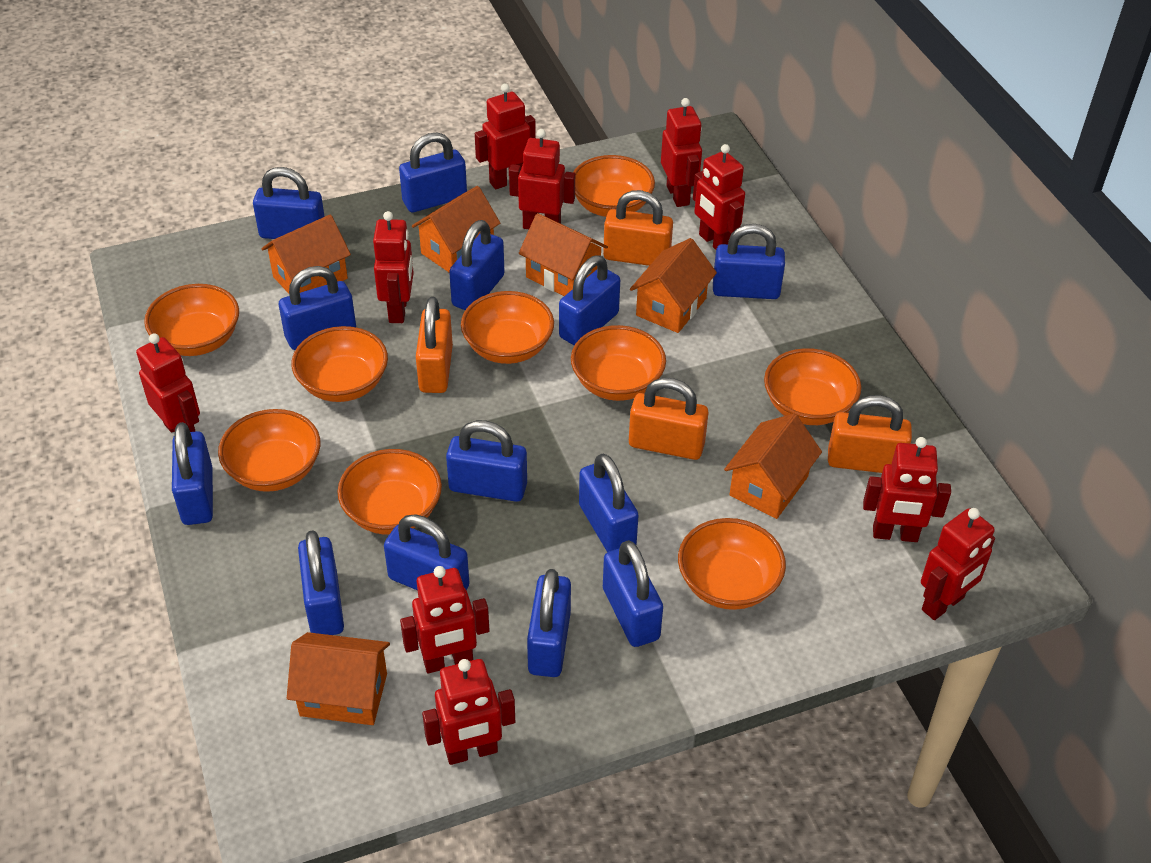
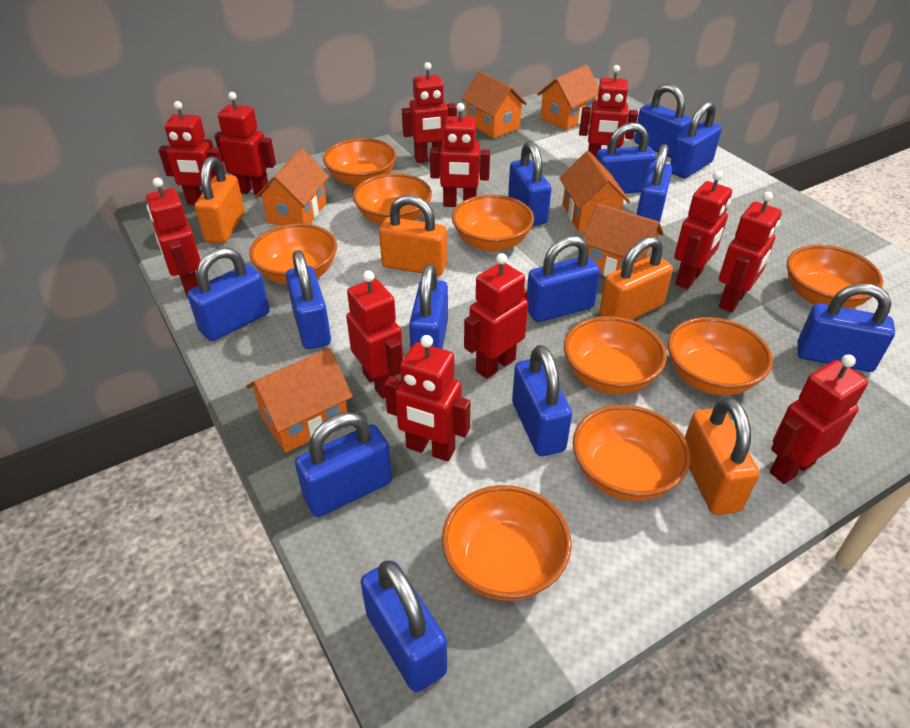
red robot: 10 -> 12

